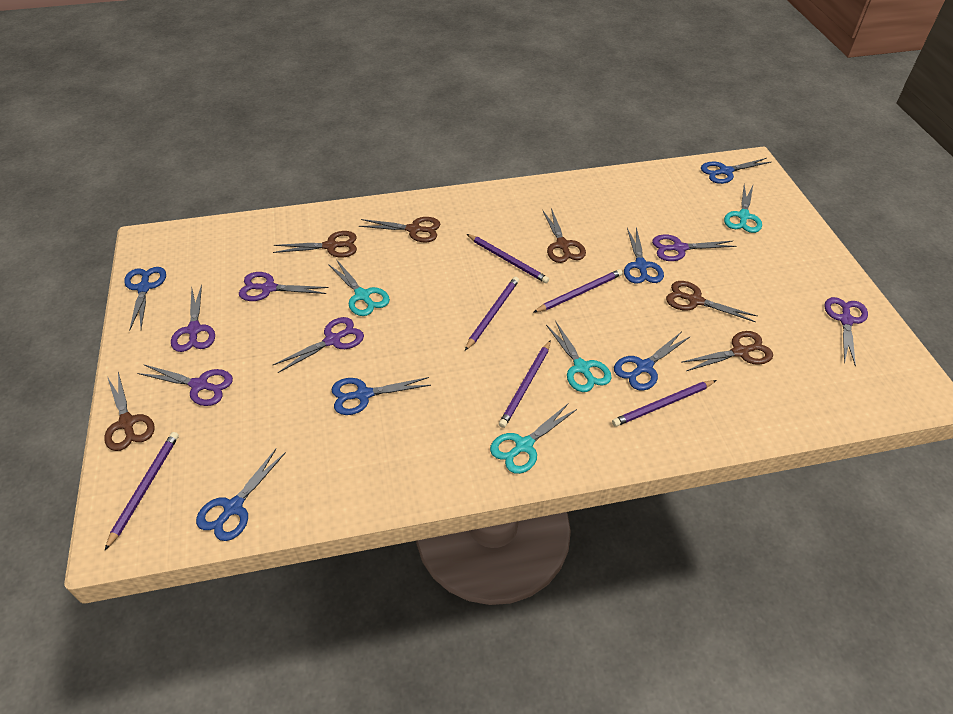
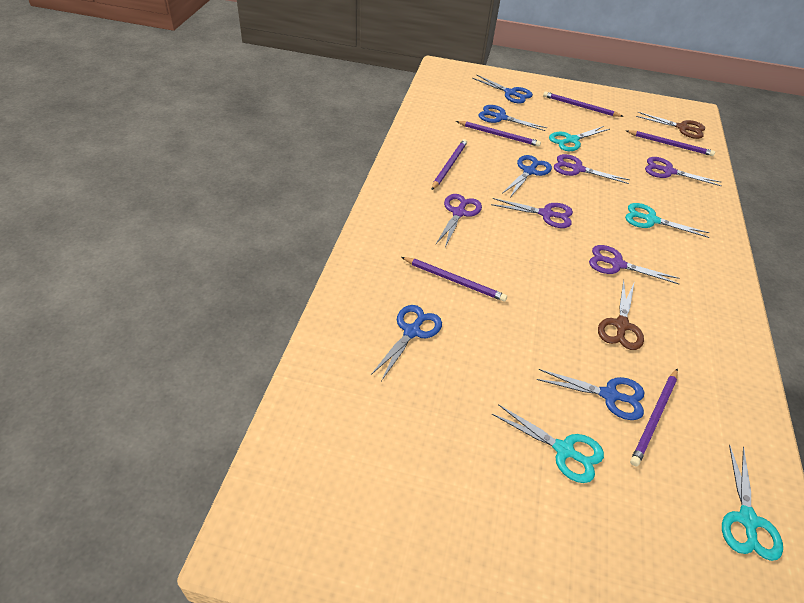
blue scissors: 6 -> 5
brown scissors: 6 -> 2
purple scissors: 6 -> 5

